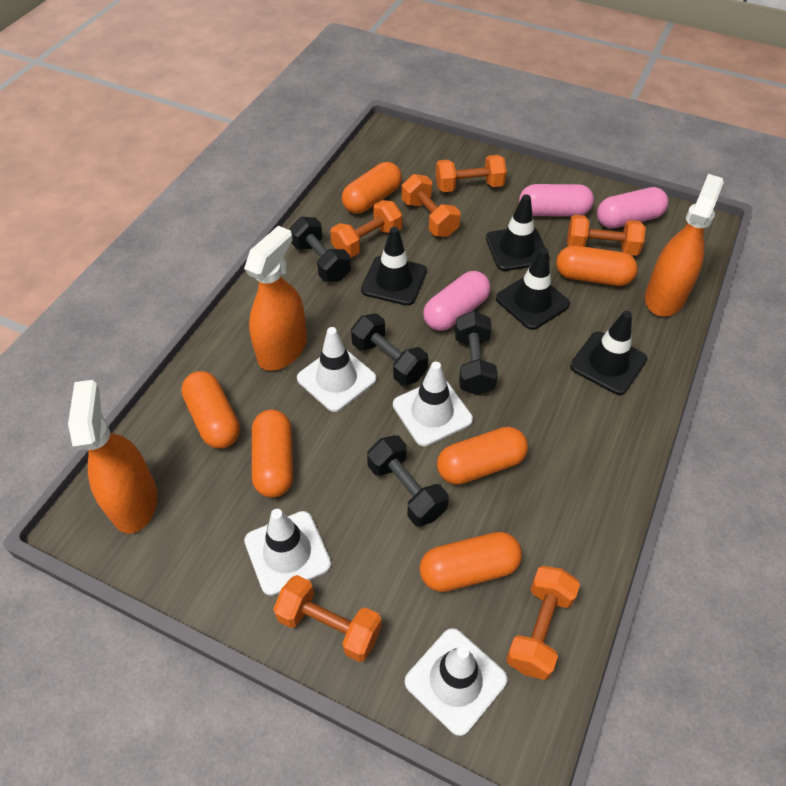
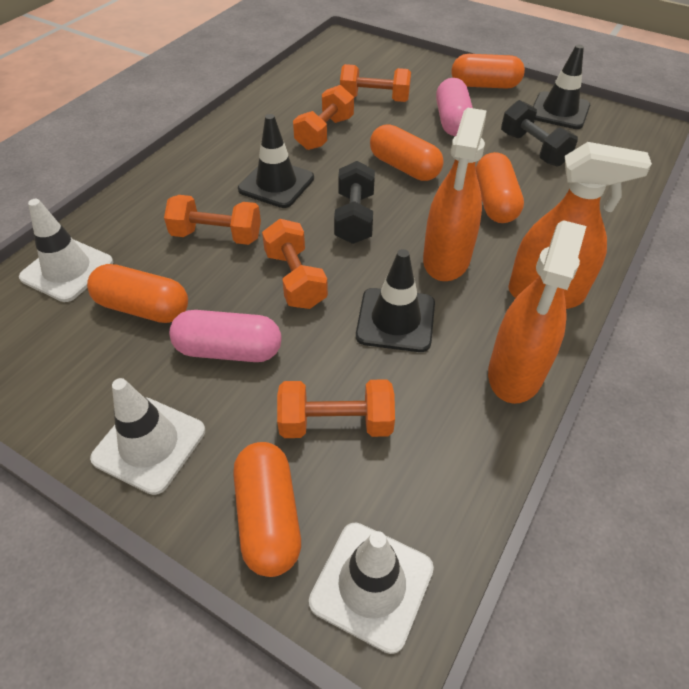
black dumbbell: 4 -> 2
black traffic cone: 4 -> 3
orange capsule: 6 -> 5
orange dumbbell: 6 -> 5
pink capsule: 3 -> 2
white traffic cone: 4 -> 3

